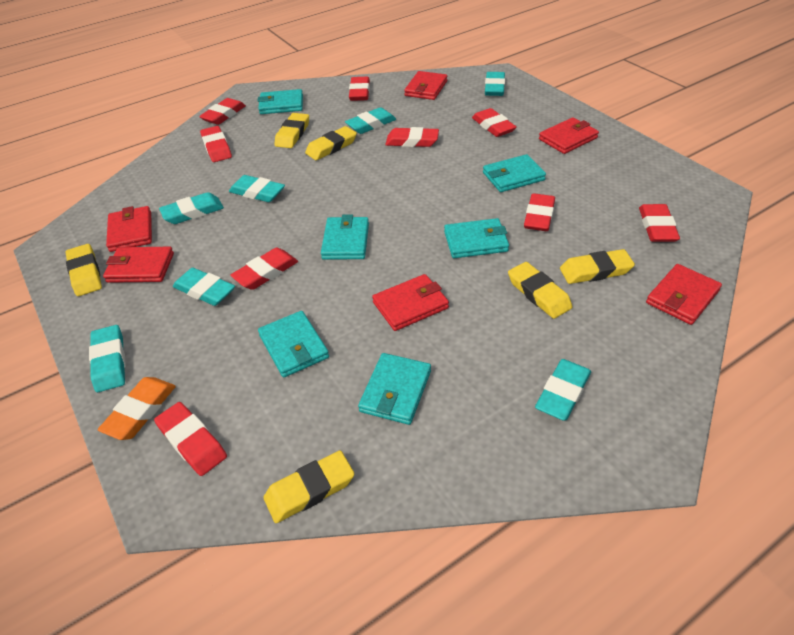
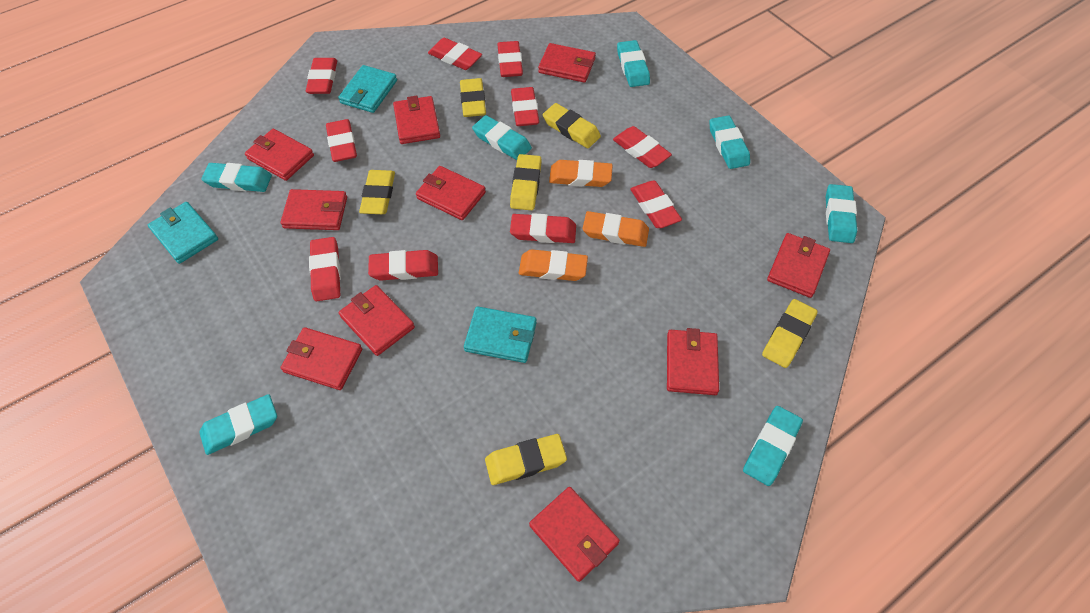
orange eraser: 1 -> 3
red eraser: 9 -> 10
red wallet: 6 -> 10
turquoise wallet: 6 -> 3

